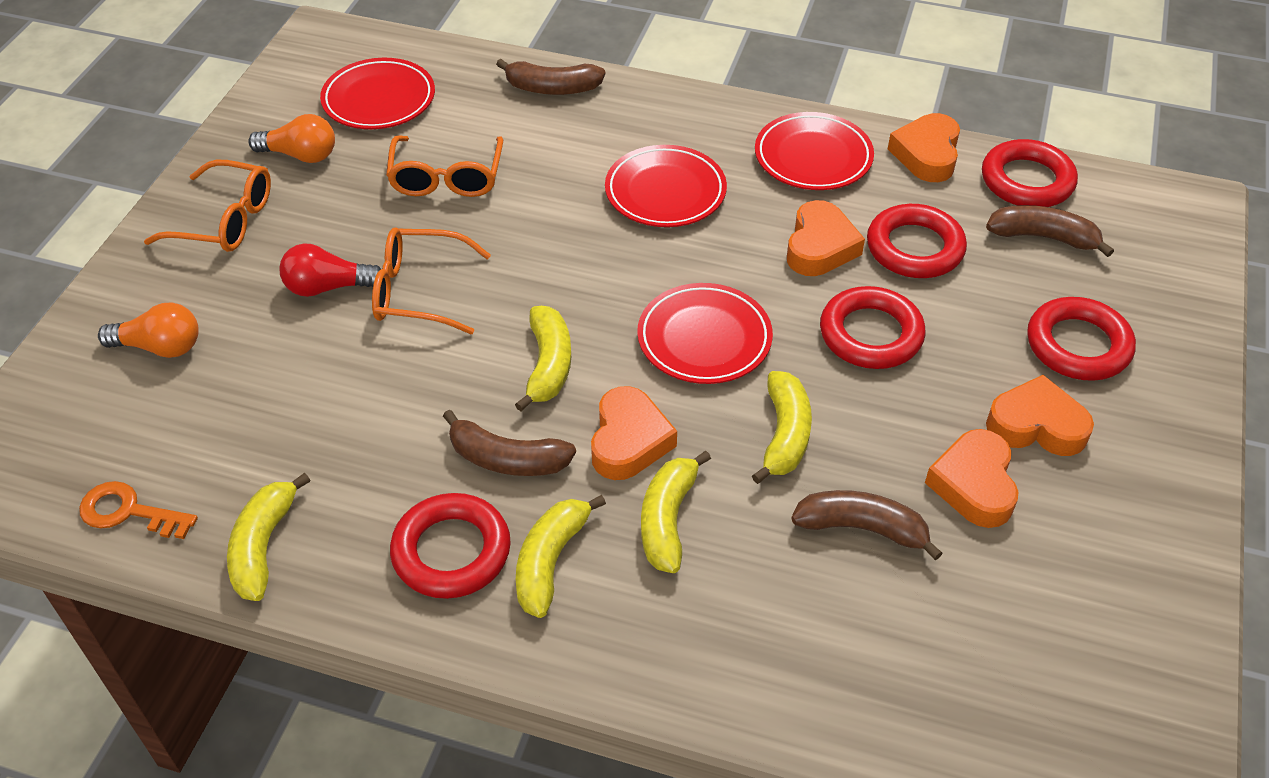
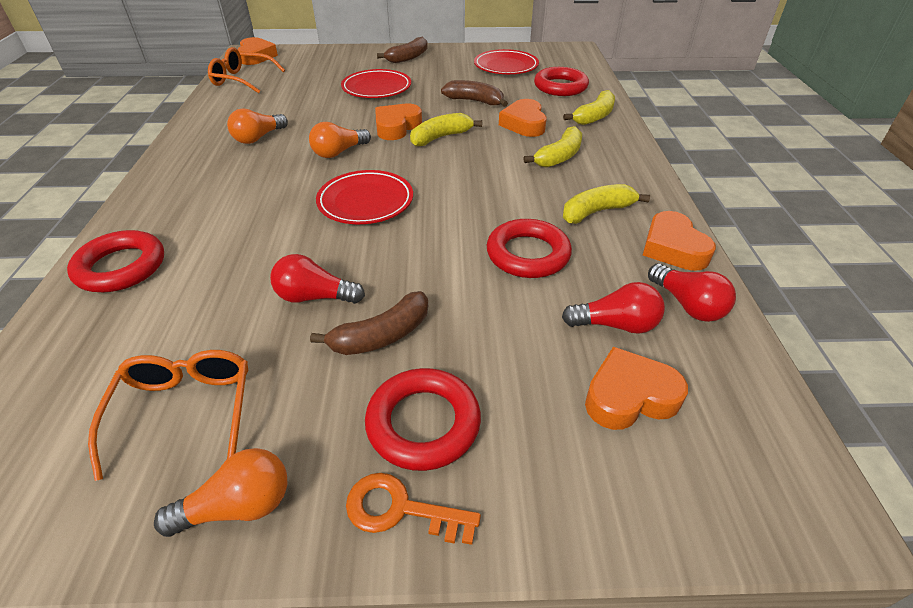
brown banana: 4 -> 3
orange glasses: 3 -> 2
orange light bulb: 2 -> 3
red light bulb: 1 -> 3
red plate: 4 -> 3
red ring: 5 -> 4
yellow banana: 5 -> 4

